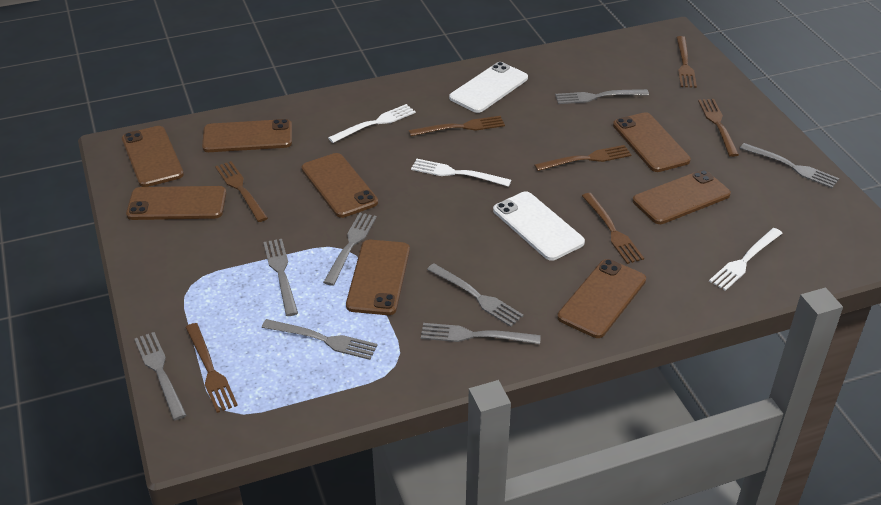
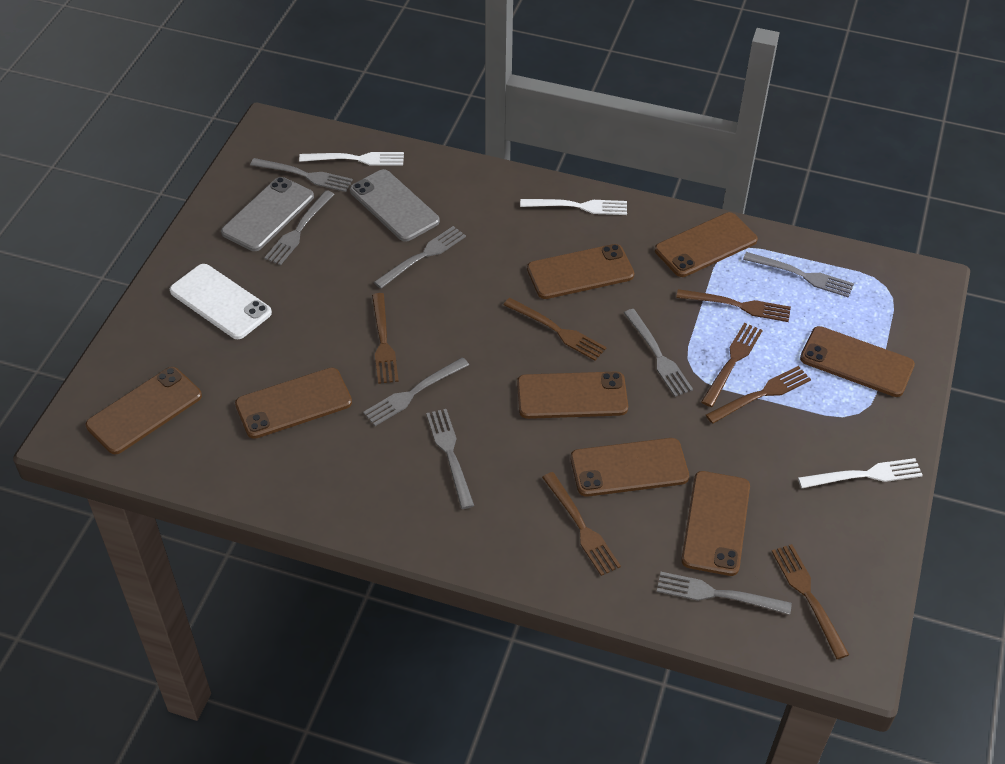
grey phone: 0 -> 2
white phone: 2 -> 1

